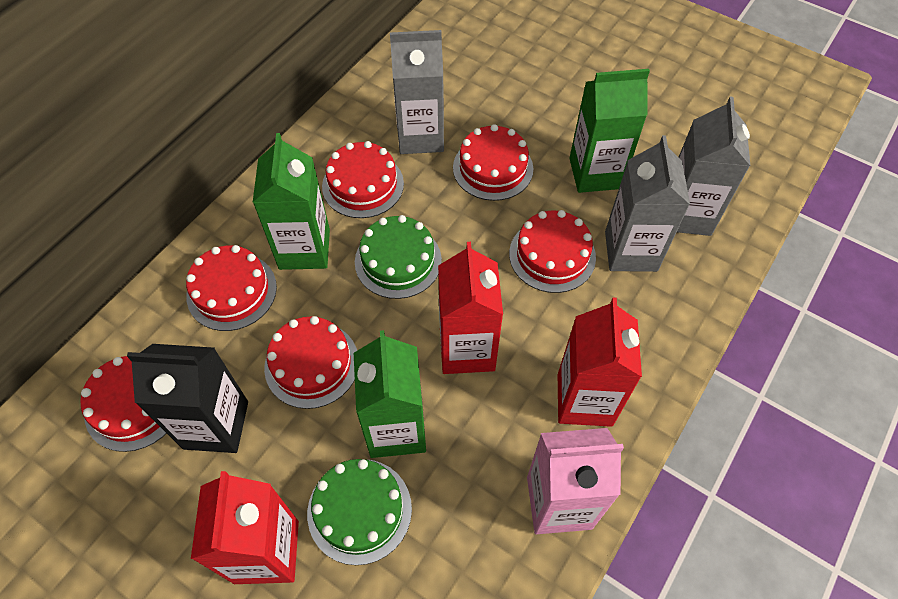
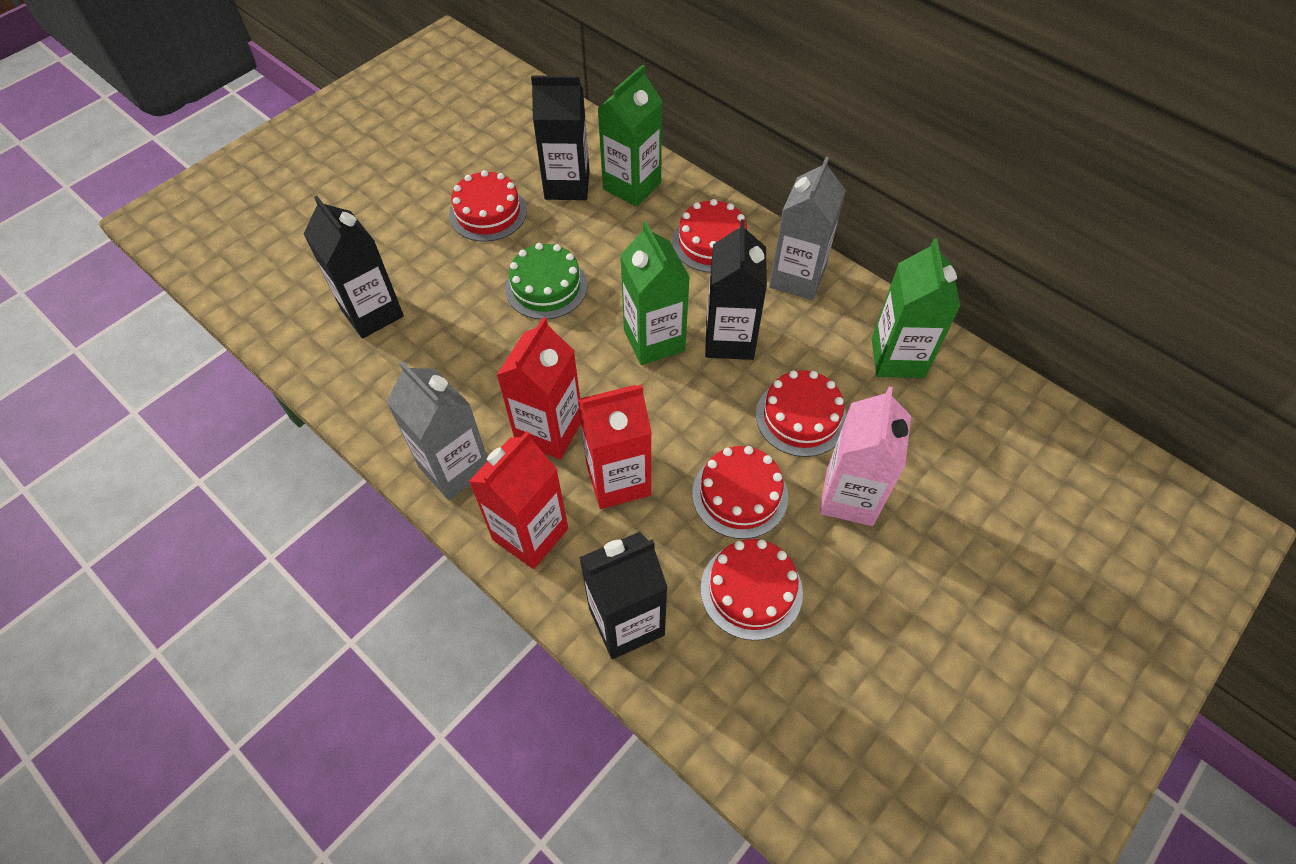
black carton: 1 -> 4
green cake: 2 -> 1
grey carton: 3 -> 2
red cake: 6 -> 5

